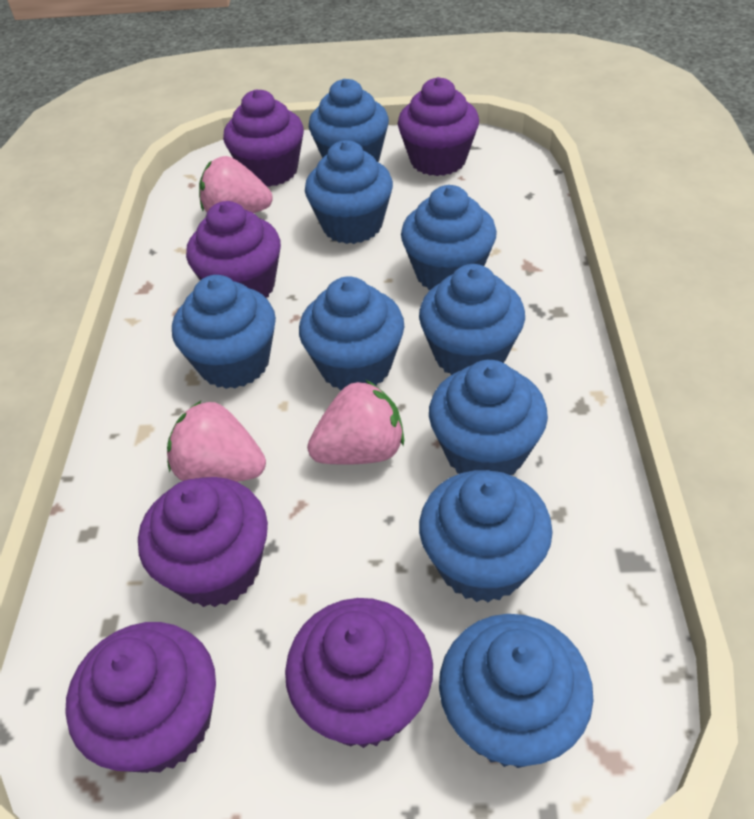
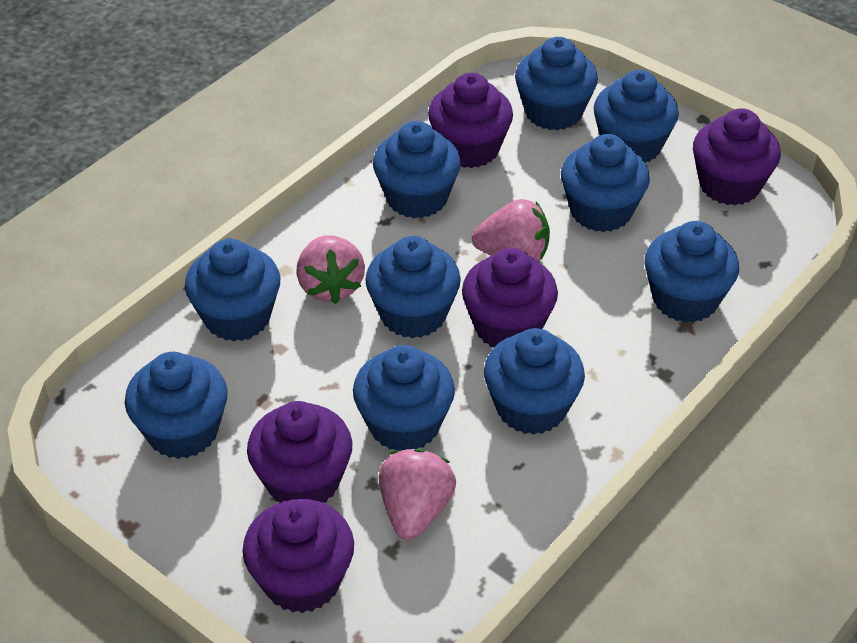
blue cupcake: 9 -> 10
purple cupcake: 6 -> 5

